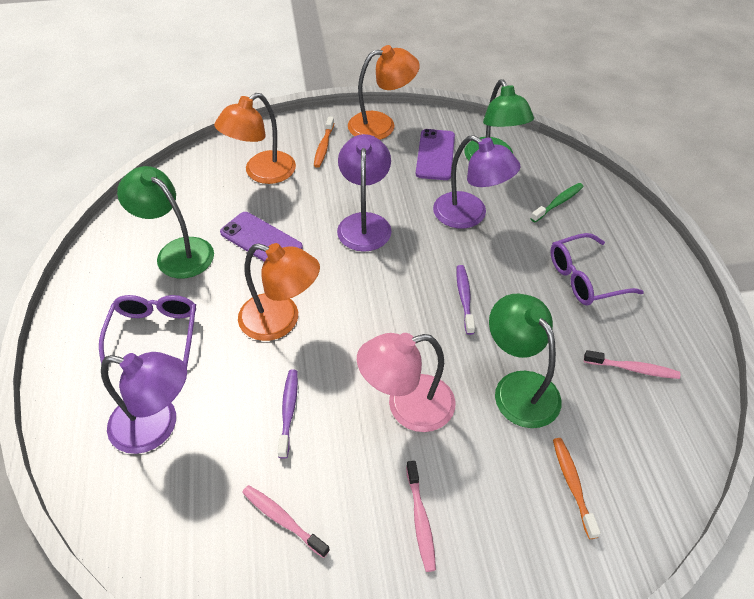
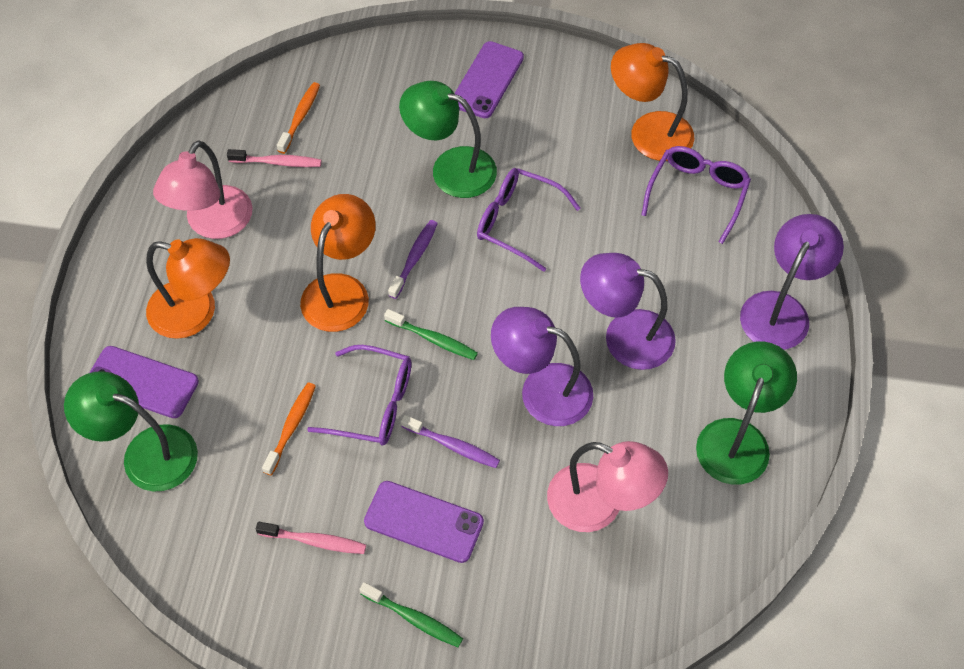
green toothbrush: 1 -> 2
pink lamp: 1 -> 2
pink toothbrush: 3 -> 2
purple glasses: 2 -> 3
purple phone: 2 -> 3

